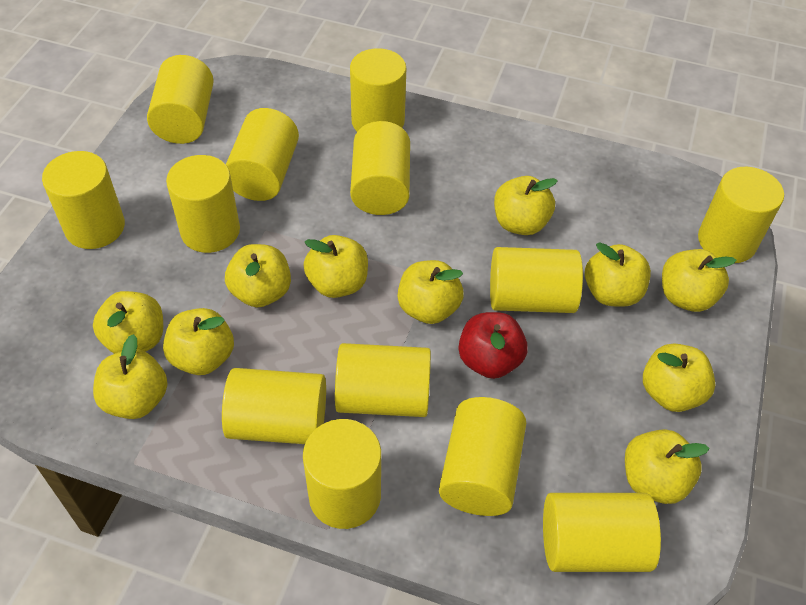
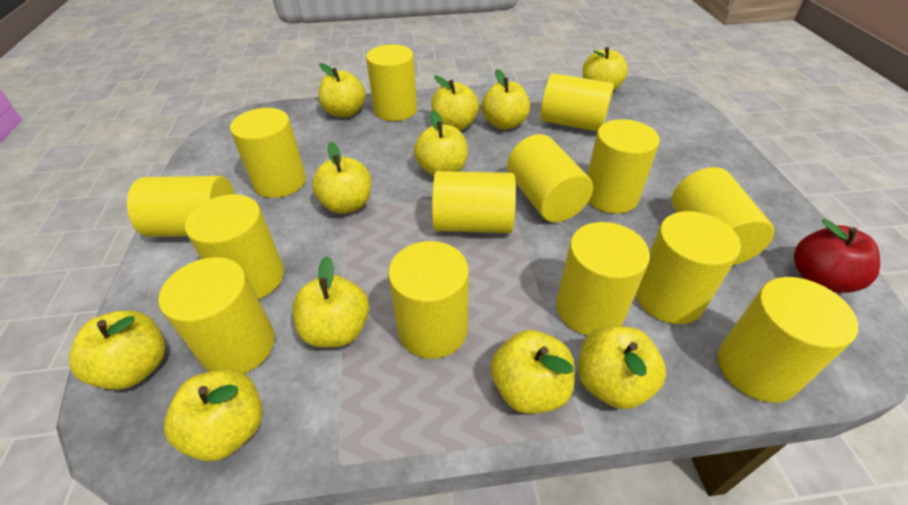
yellow cylinder: 13 -> 14

